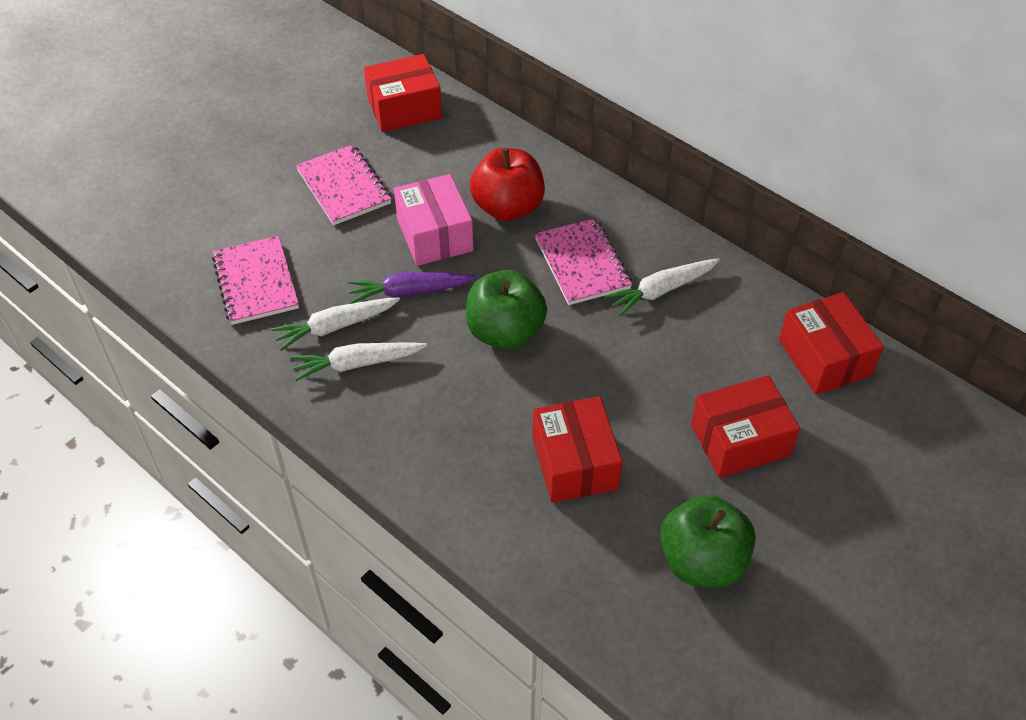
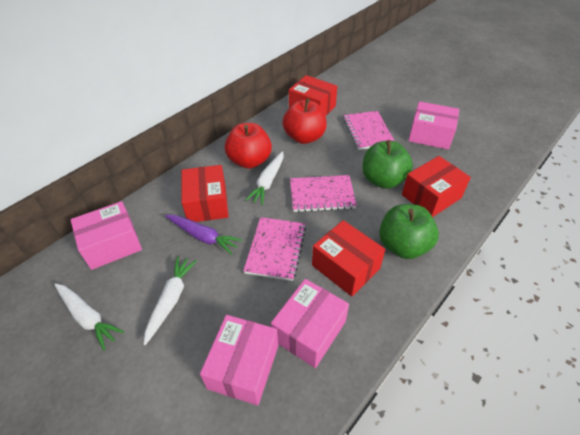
pink box: 1 -> 4
red apple: 1 -> 2

